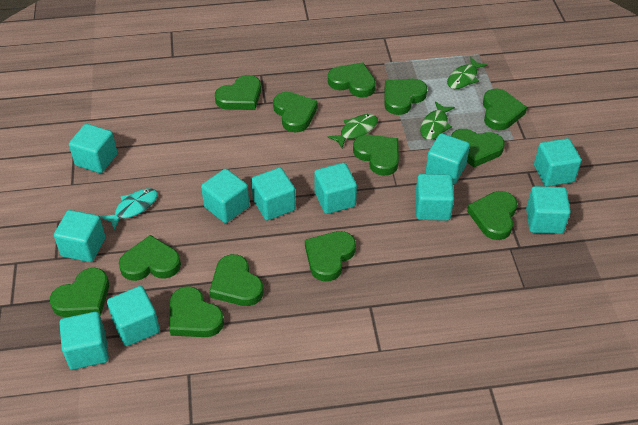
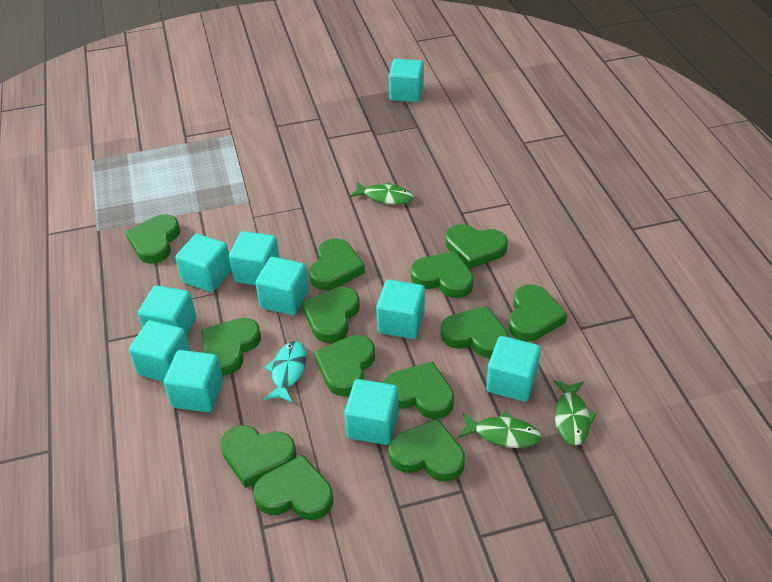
turquoise cube: 11 -> 10

